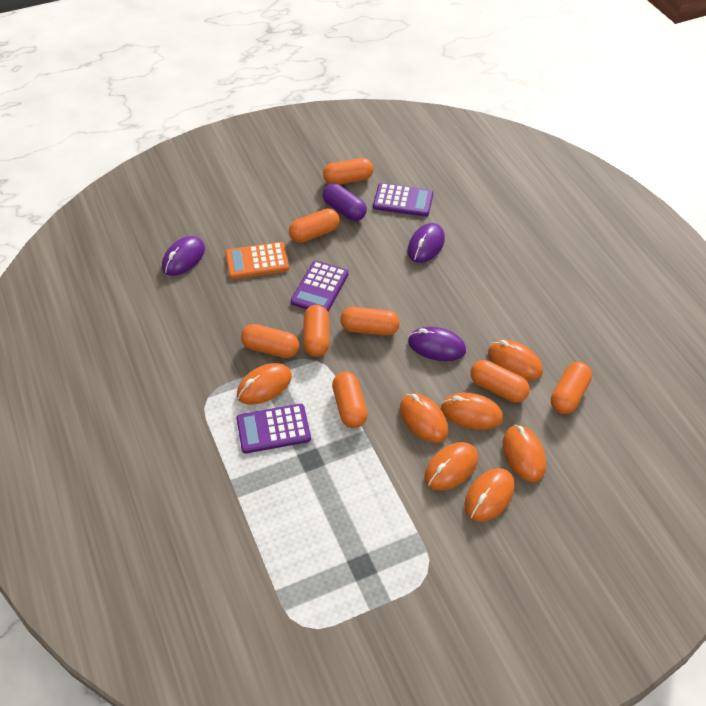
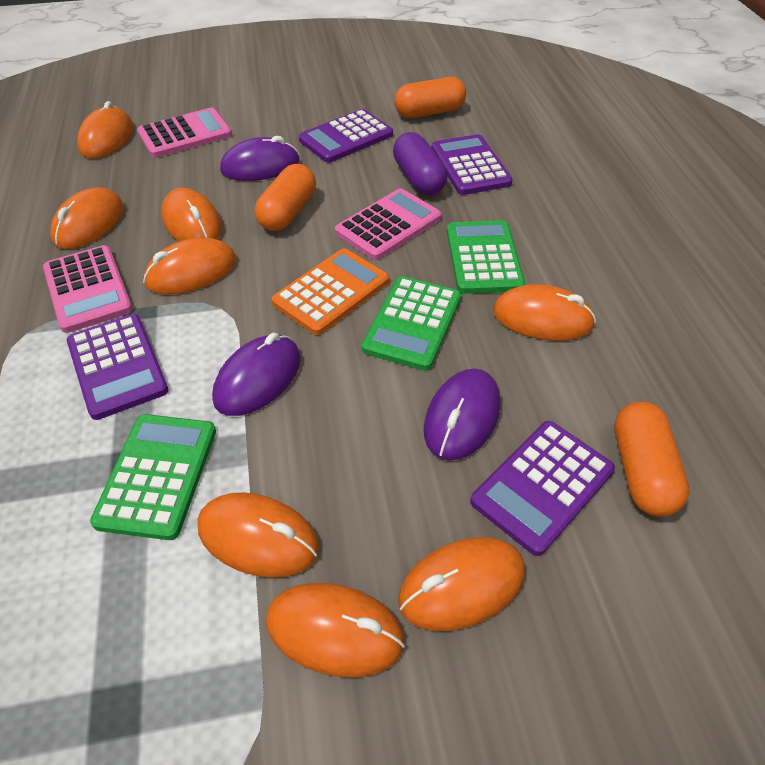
green calculator: 0 -> 3
orange capsule: 8 -> 3
orange mouse: 7 -> 8
pink calculator: 0 -> 3
purple calculator: 3 -> 4

